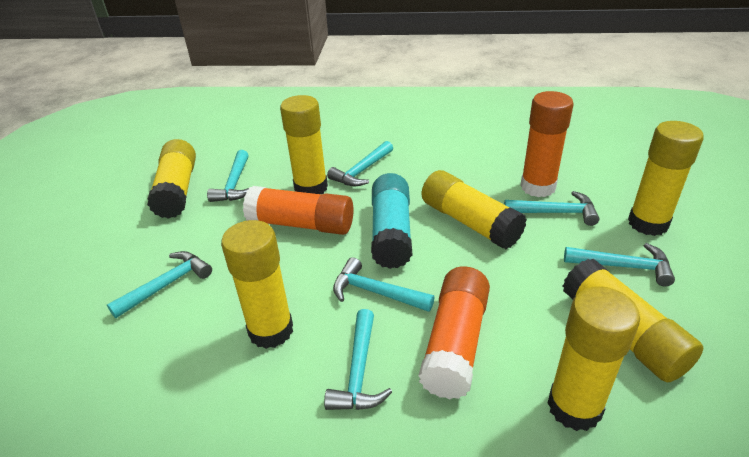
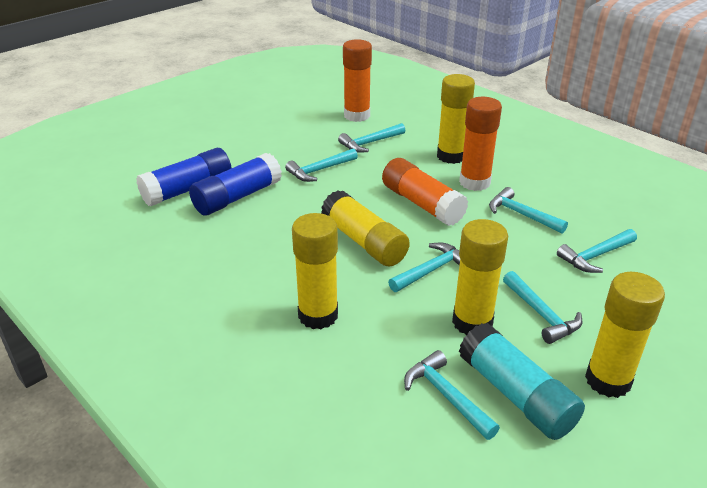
blue glue stick: 0 -> 2
yellow glue stick: 7 -> 5

